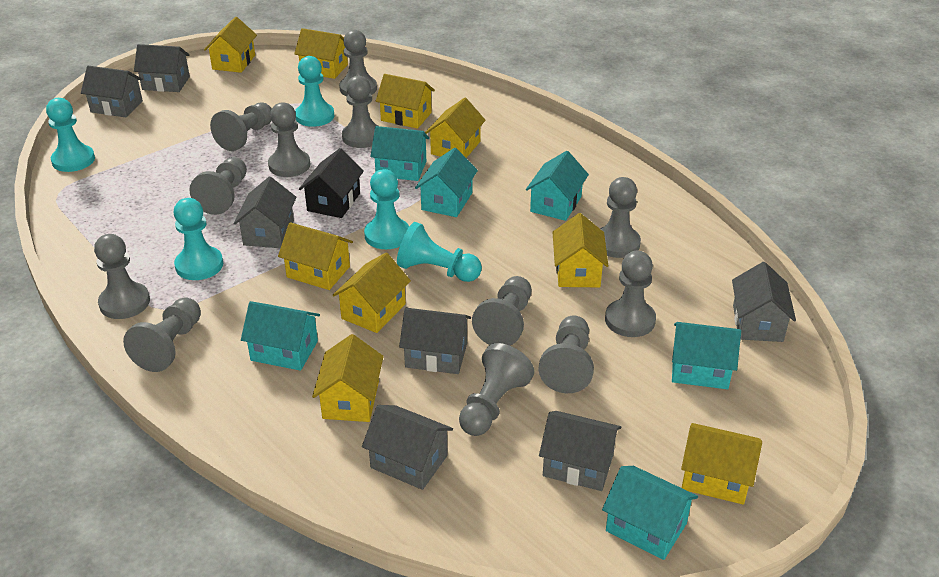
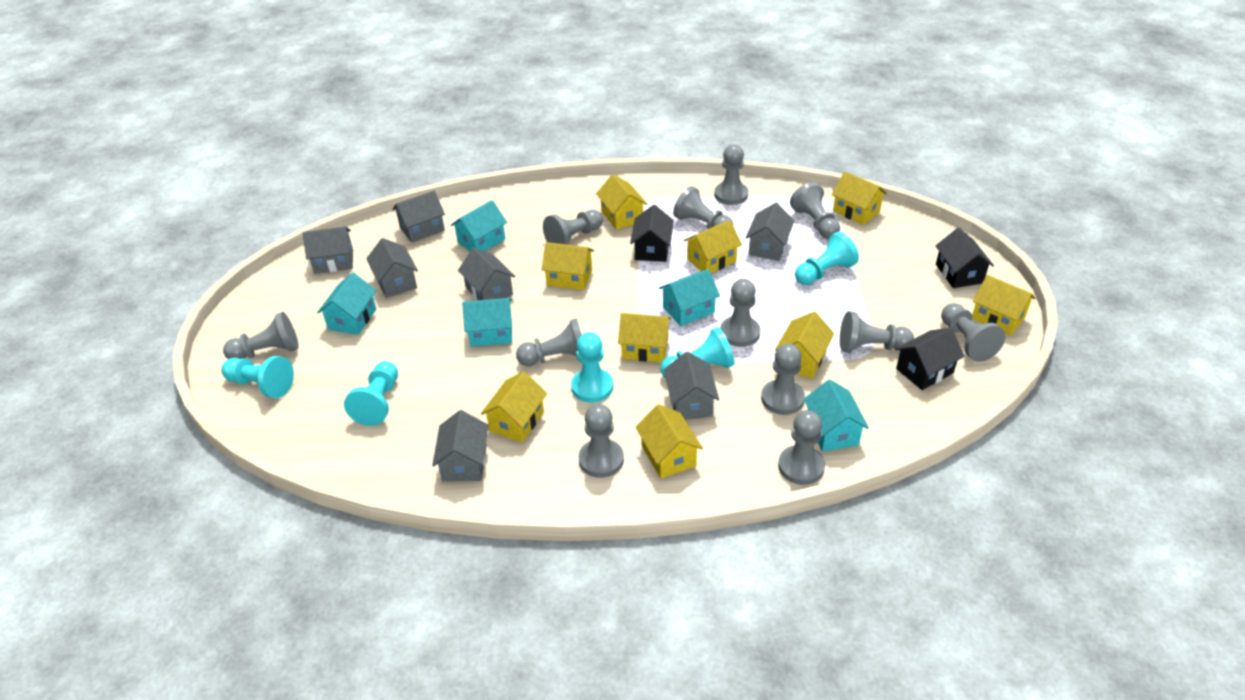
black house: 1 -> 3
turquoise house: 6 -> 5

